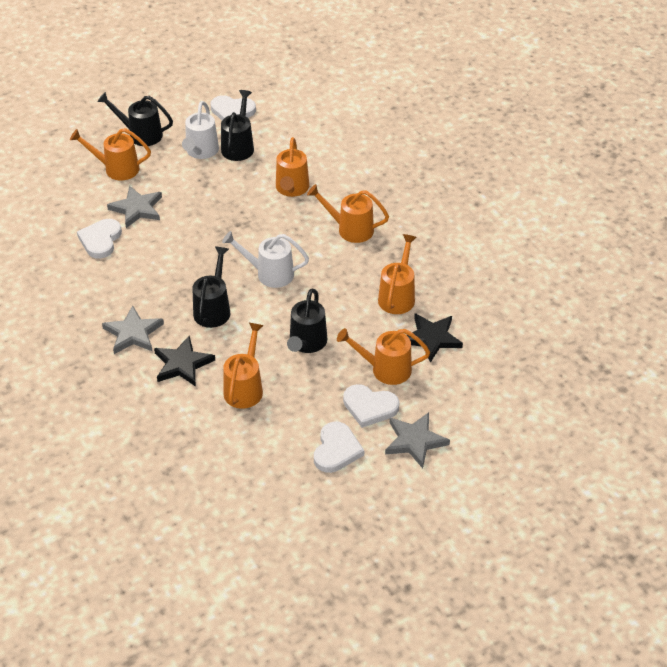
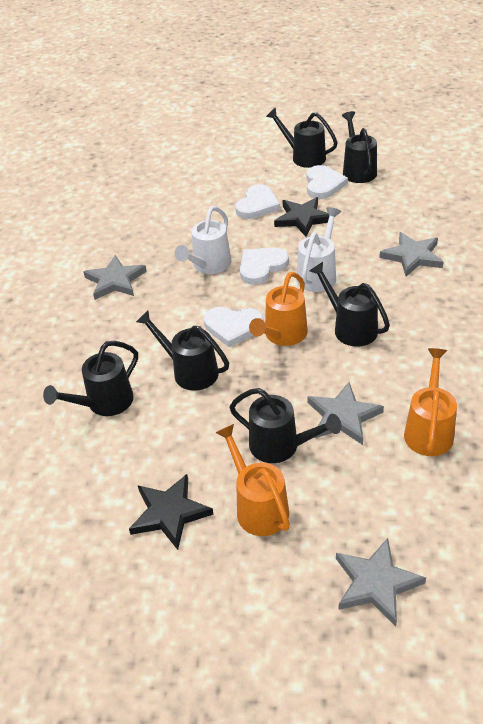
black watering can: 4 -> 6
grey star: 3 -> 4
orange watering can: 6 -> 3

